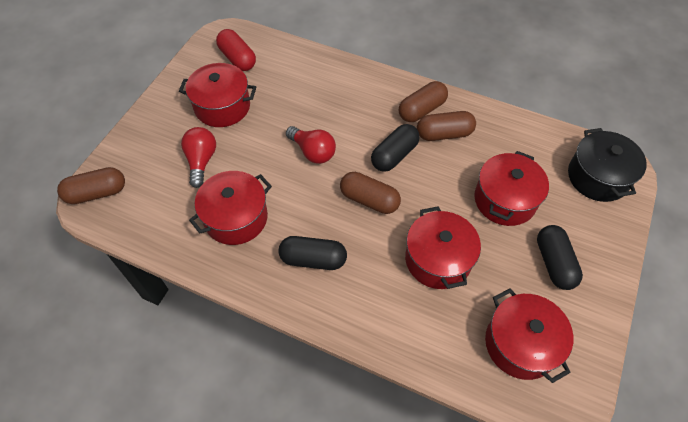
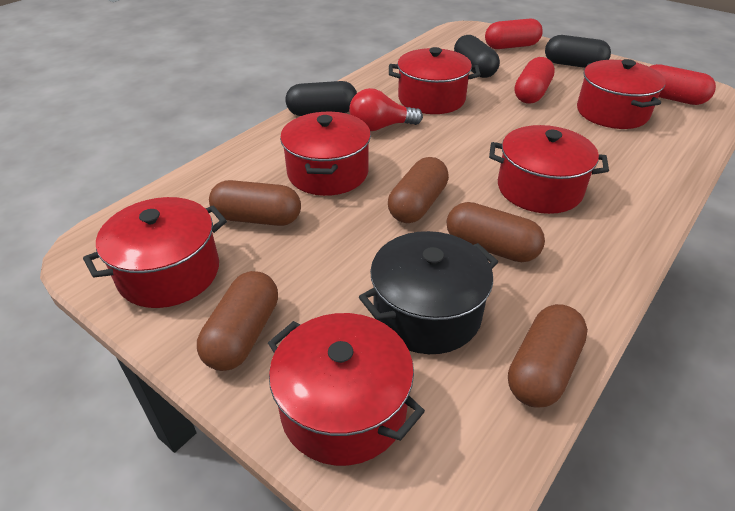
brown capsule: 4 -> 5
red capsule: 1 -> 3
red light bulb: 2 -> 1
red pot: 5 -> 6

